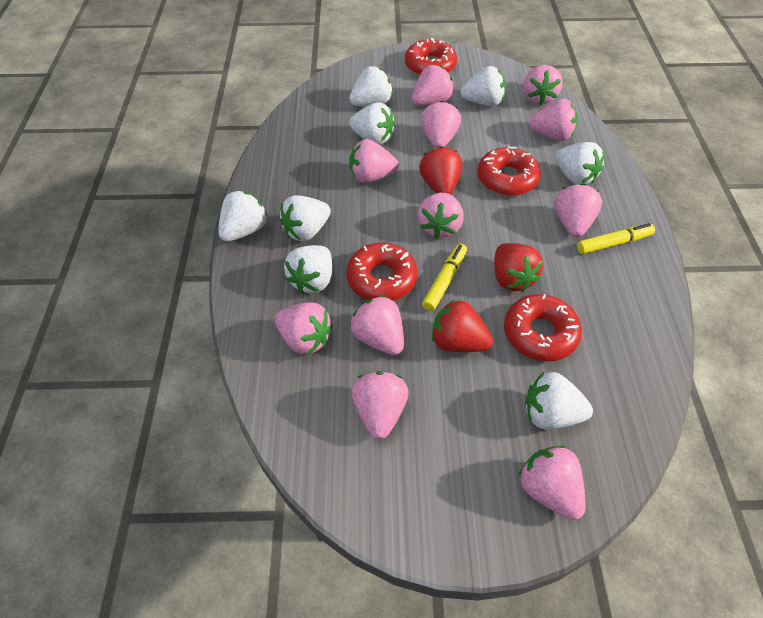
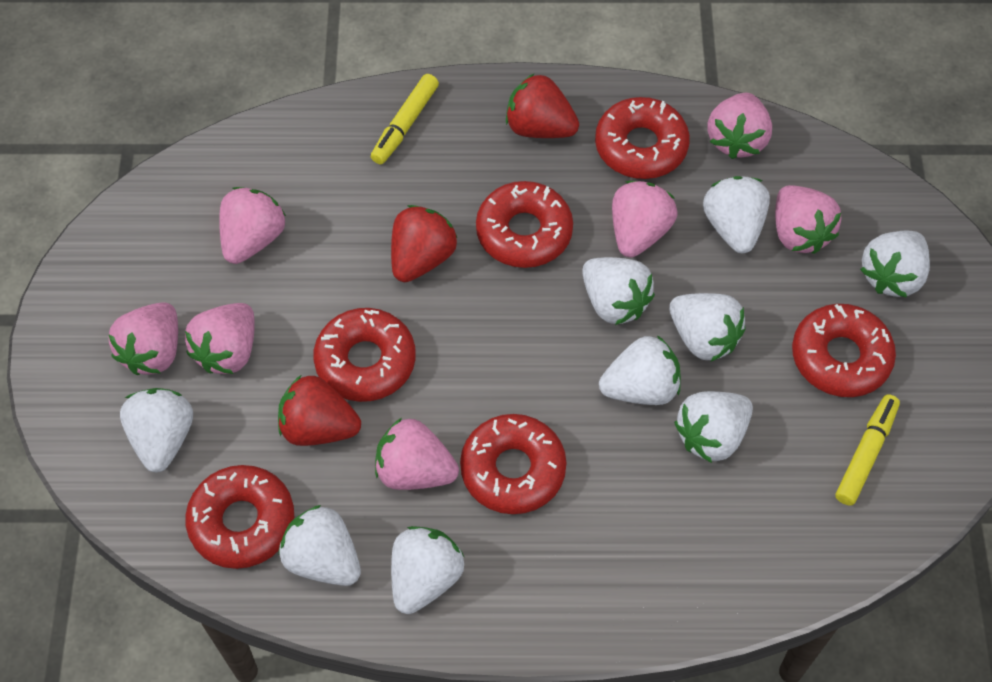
pink strawberry: 11 -> 7
red donut: 4 -> 6
white strawberry: 8 -> 9

